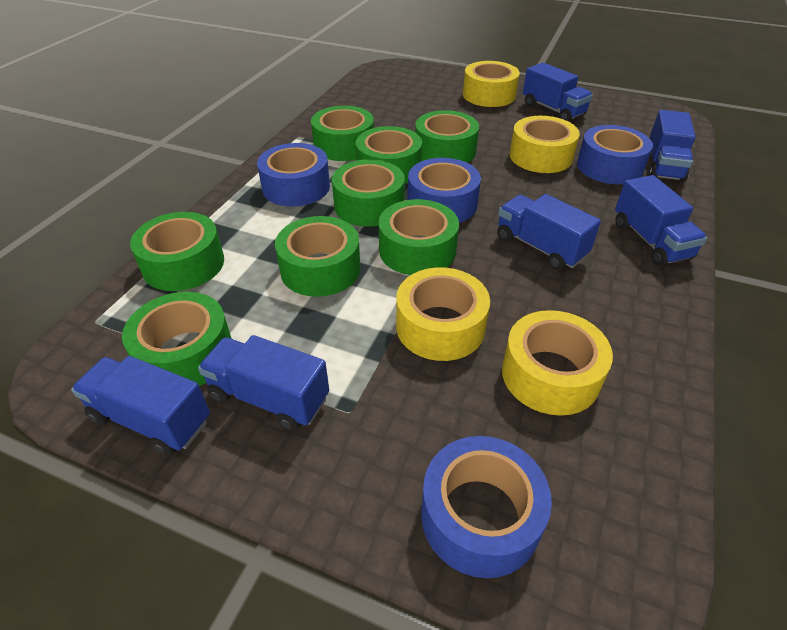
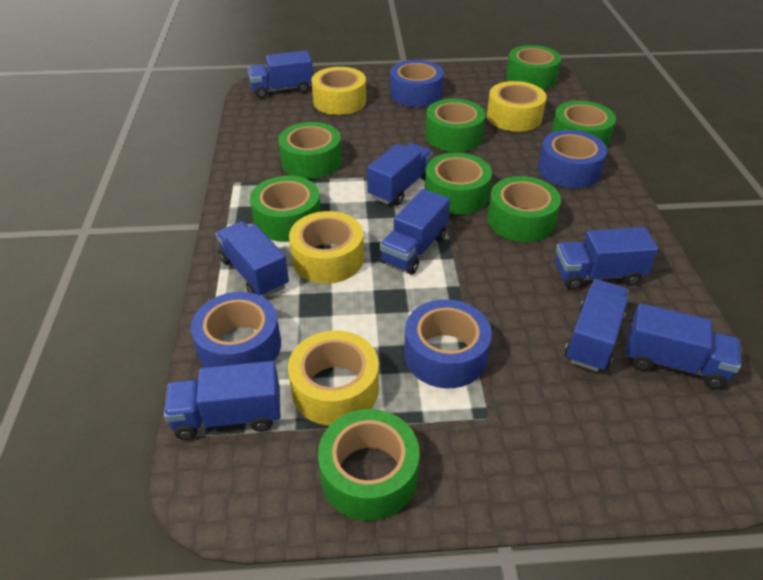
blue truck: 6 -> 8

